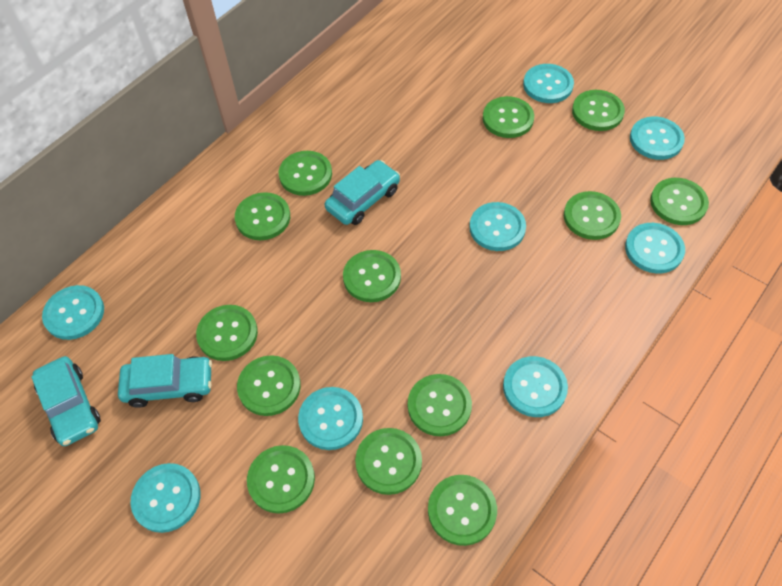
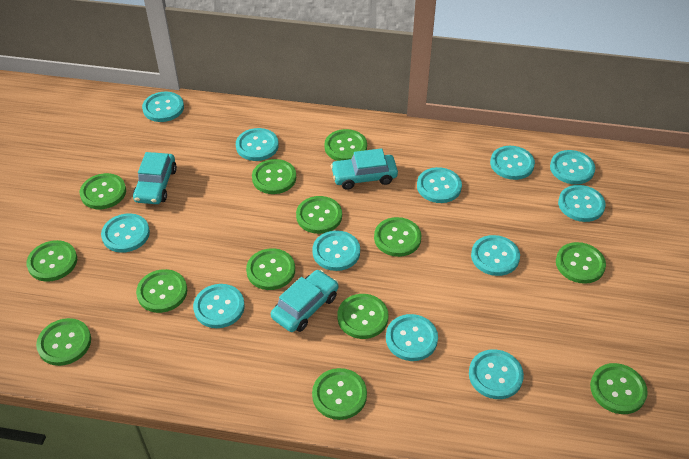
turquoise button: 8 -> 12

